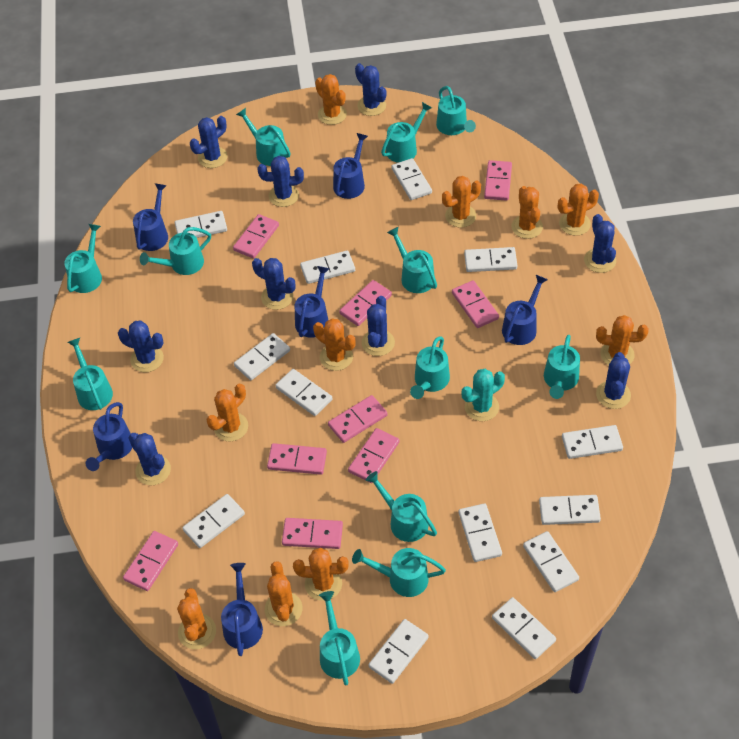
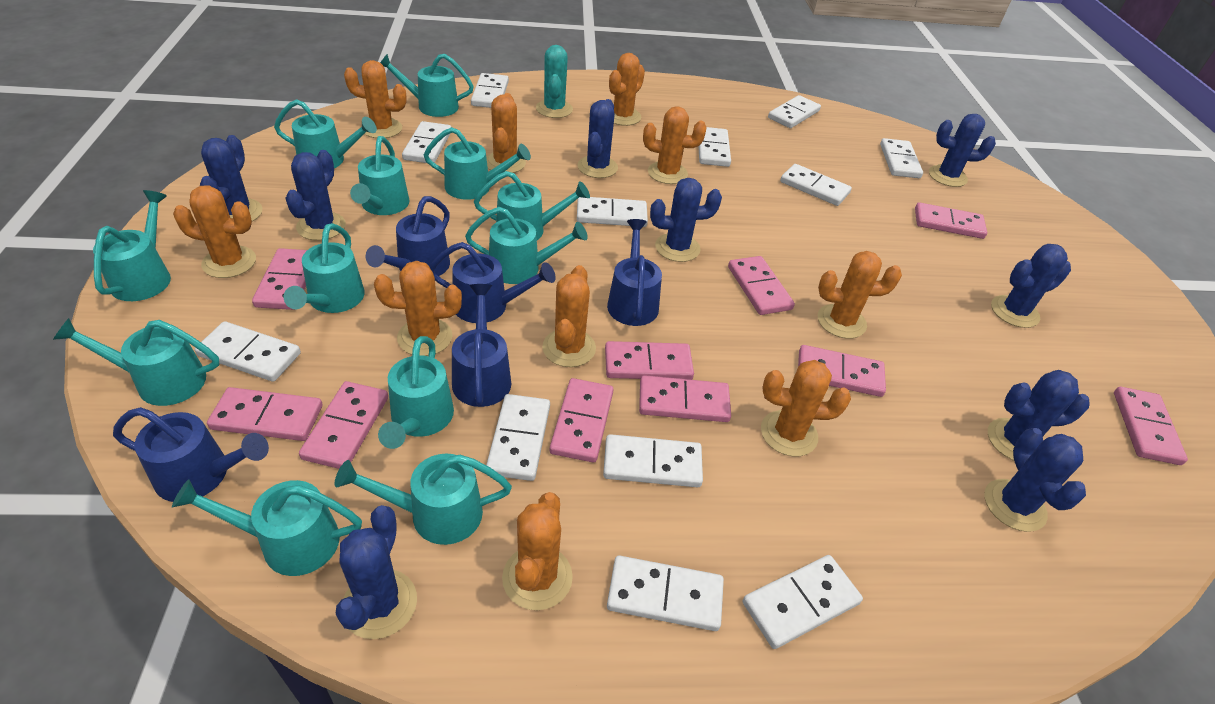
blue watering can: 6 -> 5
pink domino: 9 -> 10
white domino: 13 -> 12

